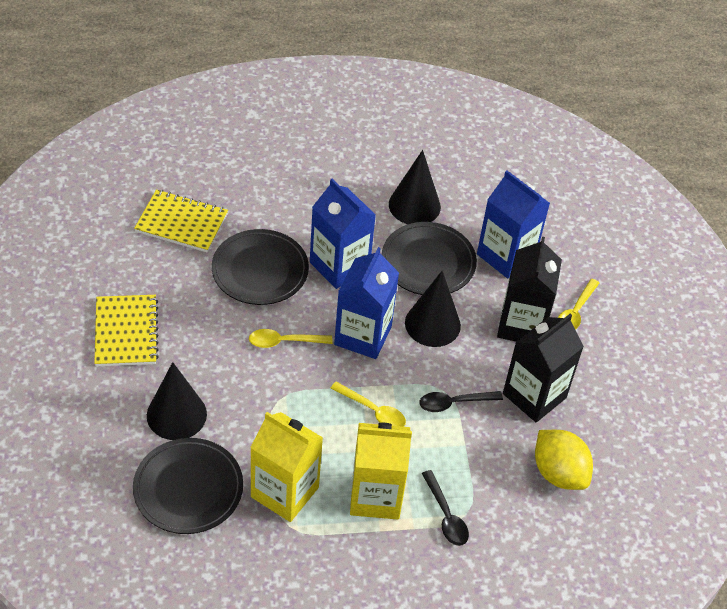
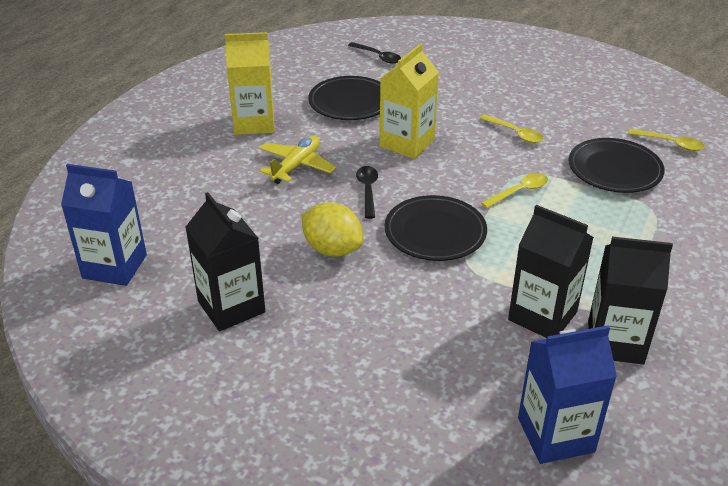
black carton: 2 -> 3
black cone: 3 -> 0
blue carton: 3 -> 2
yellow notebook: 2 -> 0
yellow plane: 0 -> 1

